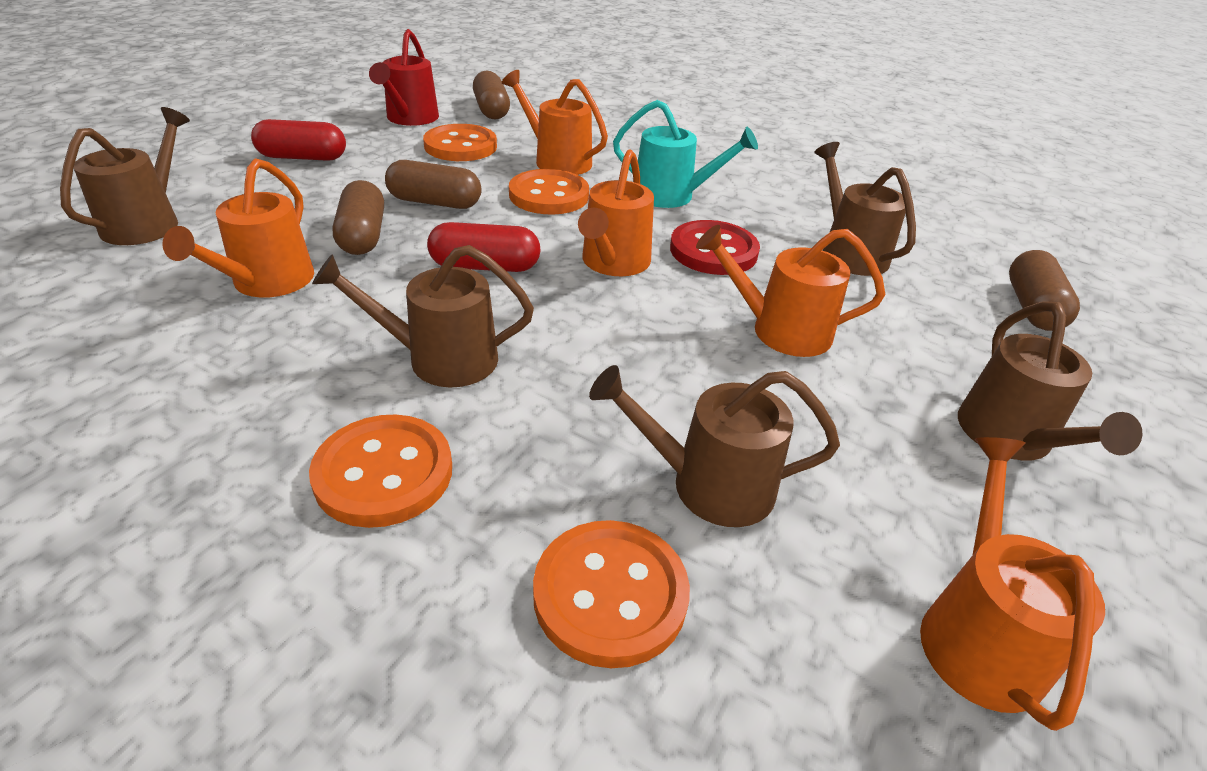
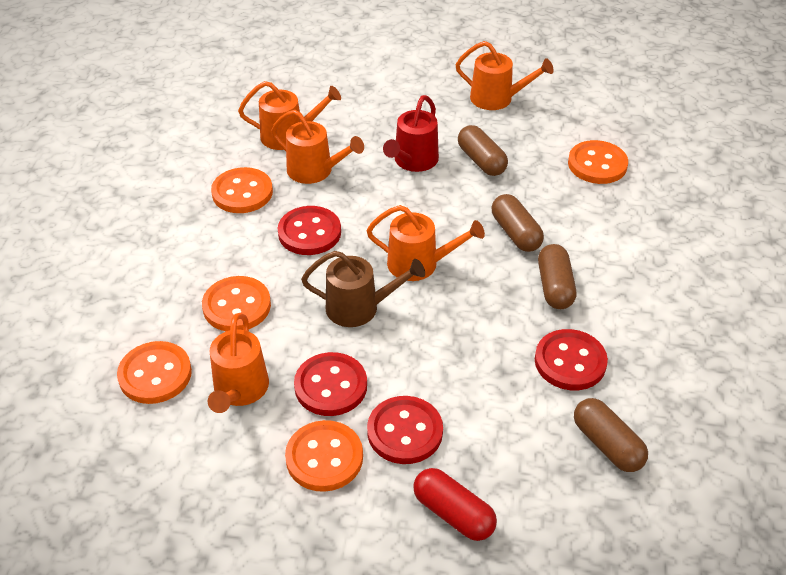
brown watering can: 5 -> 1
orange button: 4 -> 5
red button: 1 -> 4
red capsule: 2 -> 1
turquoise watering can: 1 -> 0

